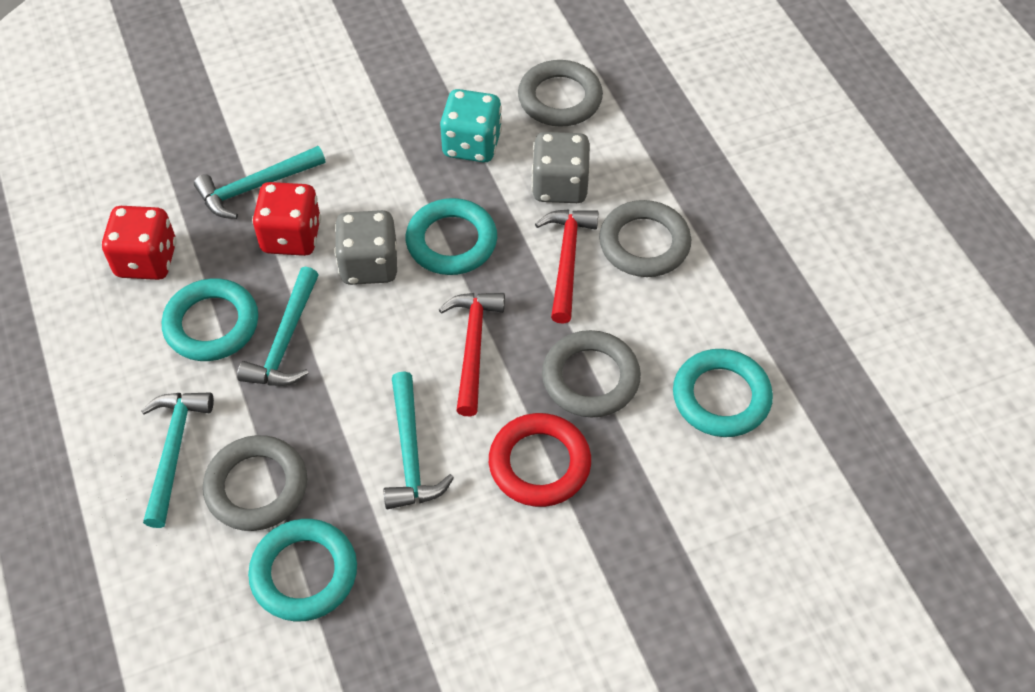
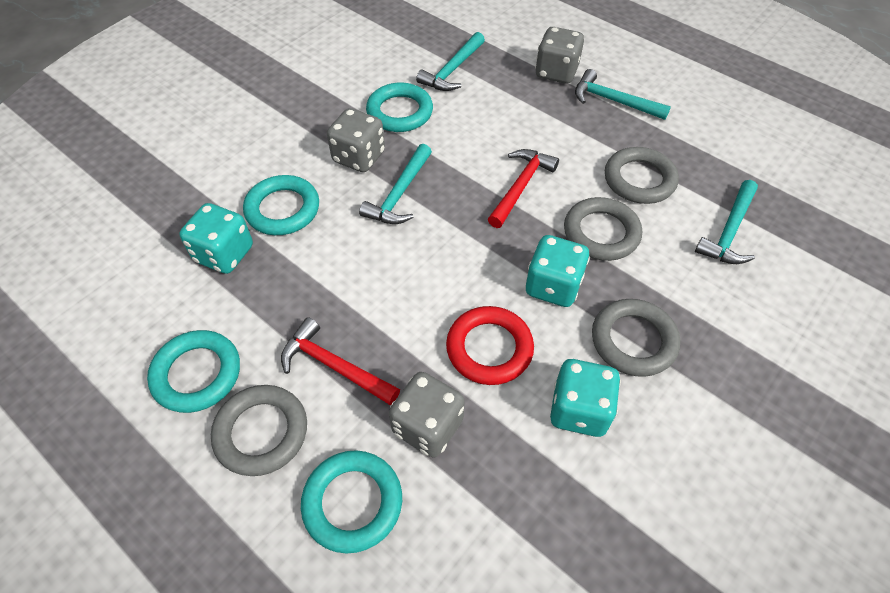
grey dice: 2 -> 3
red dice: 2 -> 0
turquoise dice: 1 -> 3

